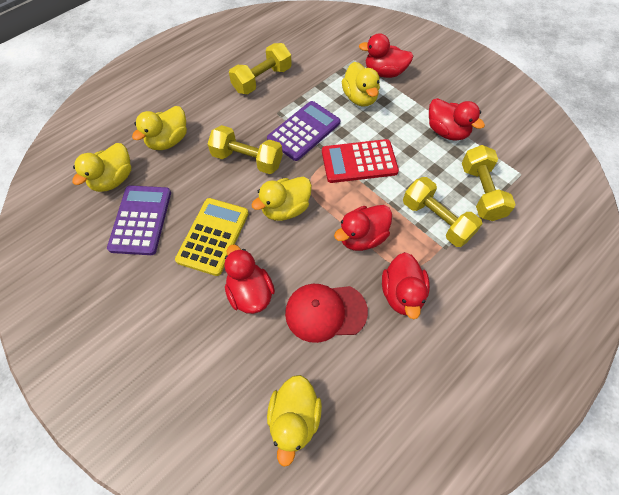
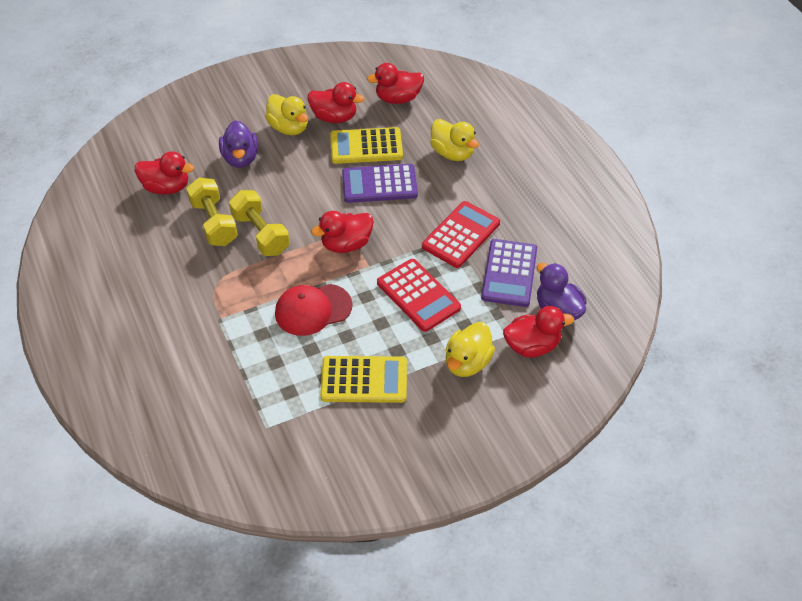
purple duck: 0 -> 2
red calculator: 1 -> 2
yellow calculator: 1 -> 2
yellow duck: 5 -> 3
yellow dumbbell: 4 -> 2

